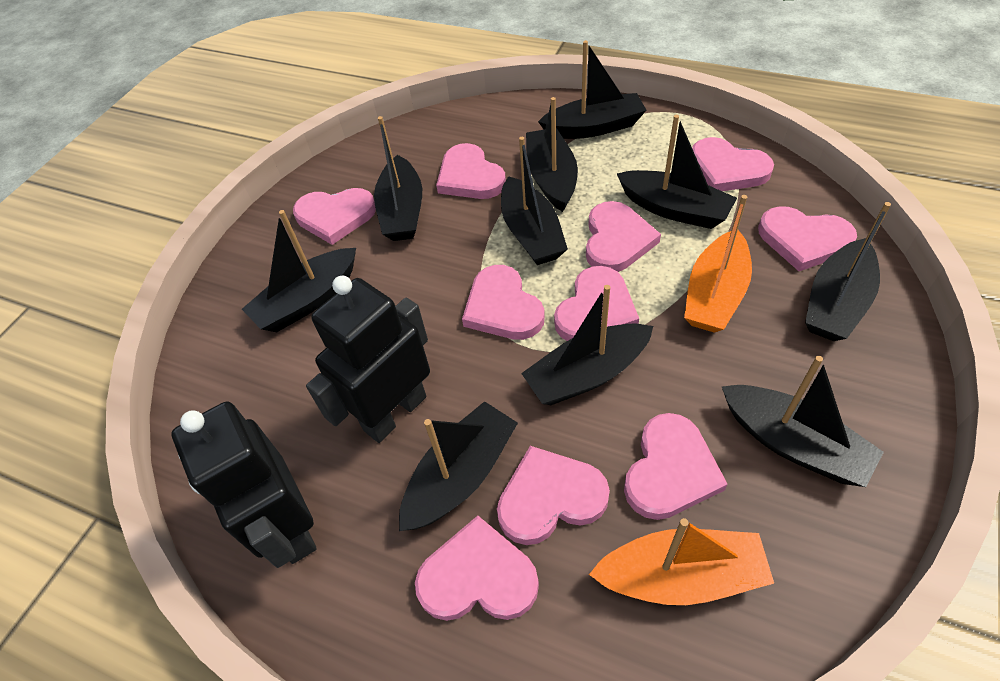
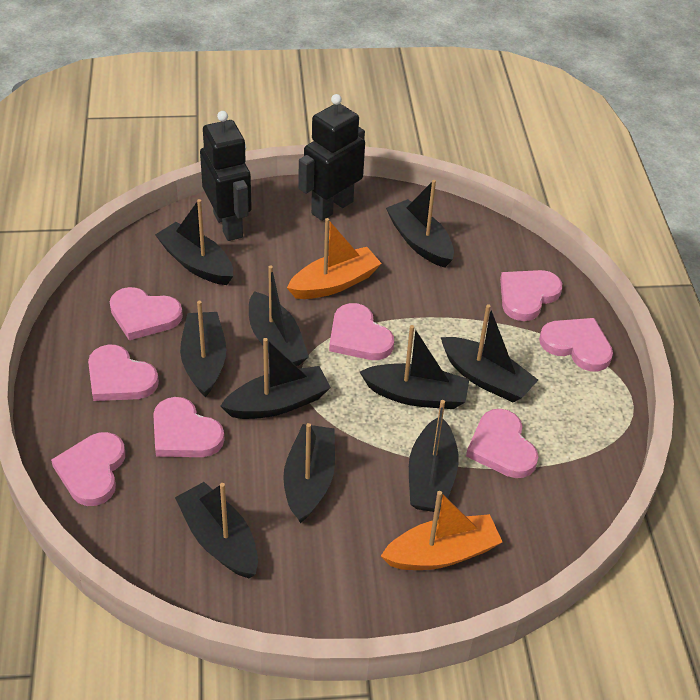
pink heart: 10 -> 8

